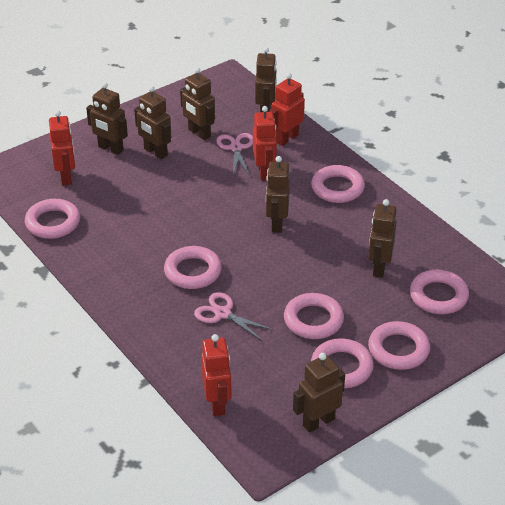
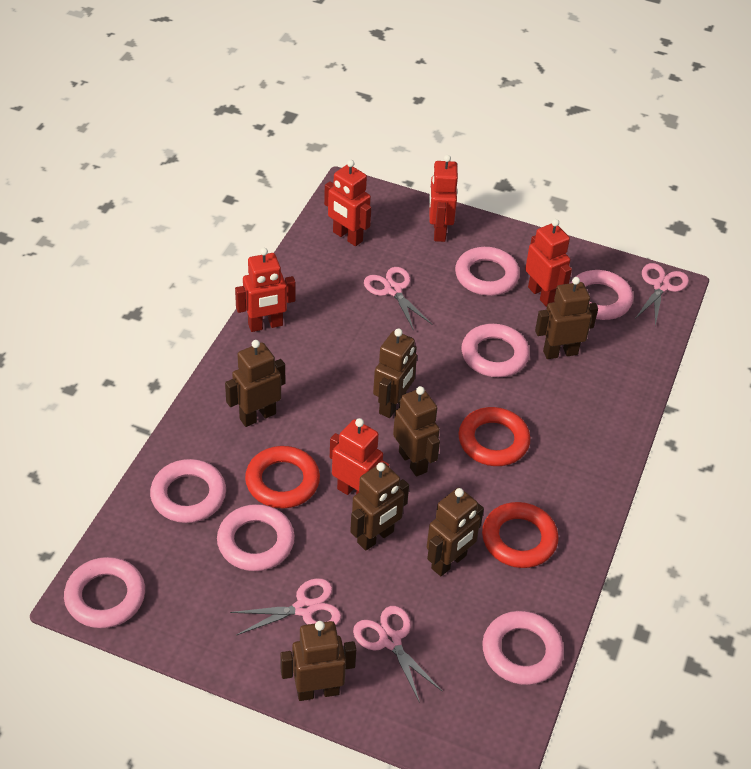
pink scissors: 2 -> 4
red ring: 0 -> 3
red robot: 4 -> 5

